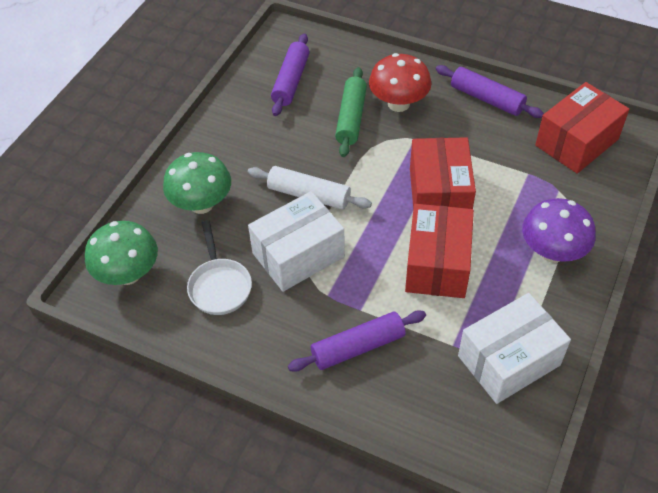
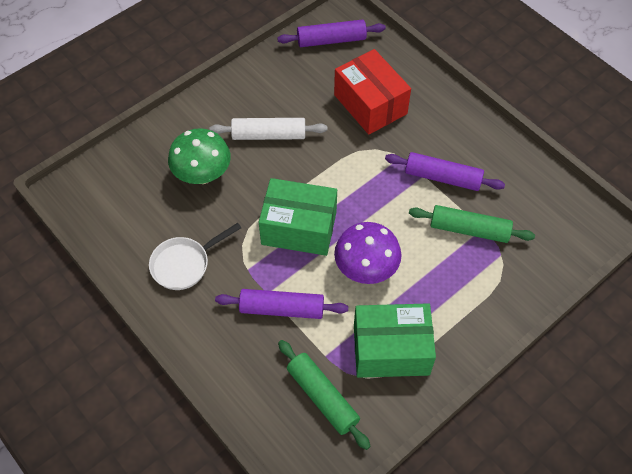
green box: 0 -> 2
green mushroom: 2 -> 1
green rolling pin: 1 -> 2
red box: 3 -> 1
red mushroom: 1 -> 0
white box: 2 -> 0

